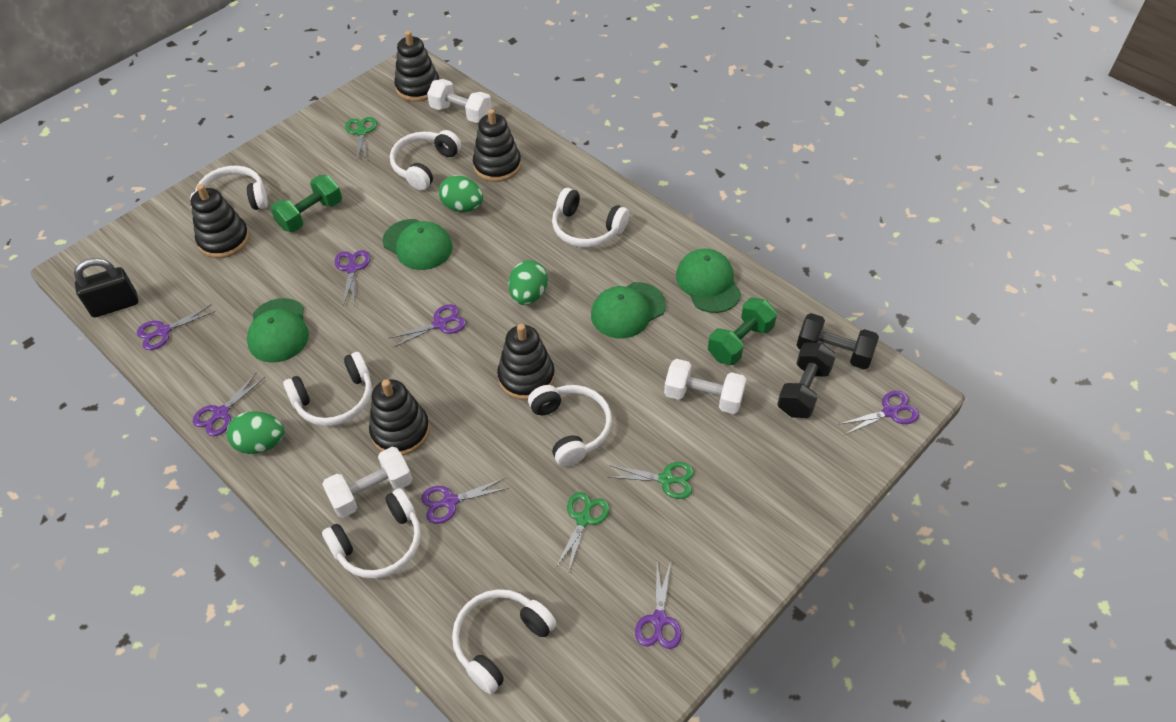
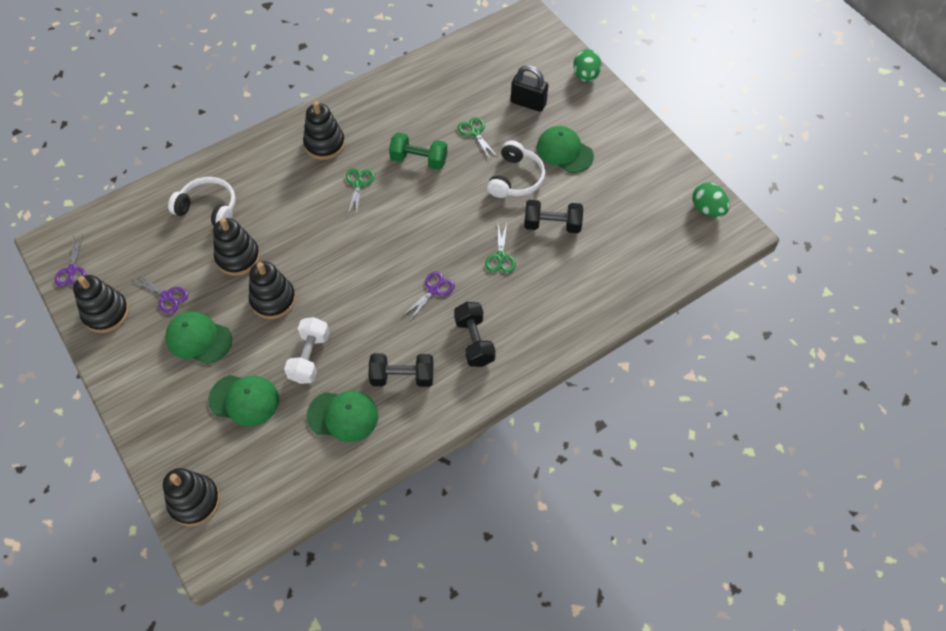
black dumbbell: 2 -> 3
green dumbbell: 2 -> 1
green egg: 3 -> 2
purple scissors: 7 -> 3
white dumbbell: 3 -> 1
white headphones: 7 -> 2

